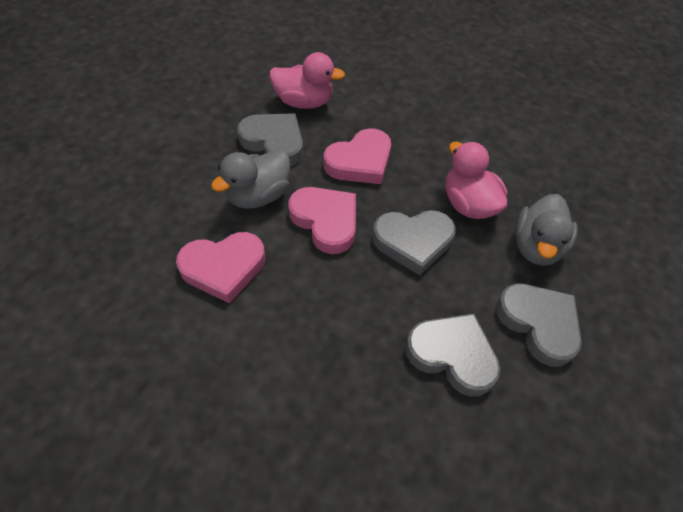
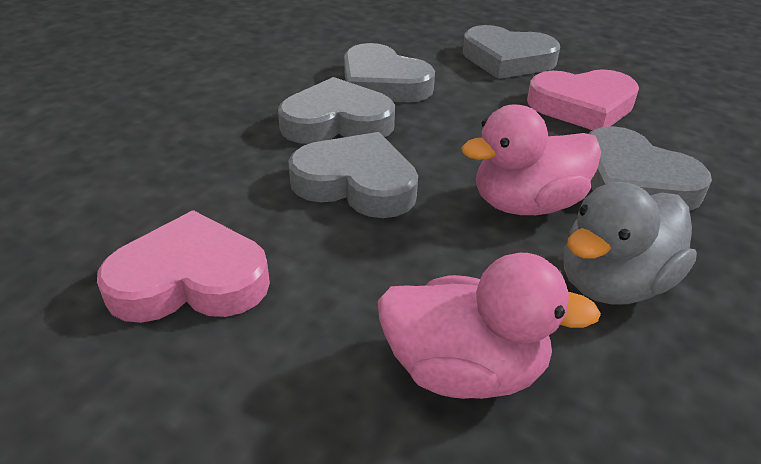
grey duck: 2 -> 1
grey heart: 4 -> 5
pink heart: 3 -> 2

